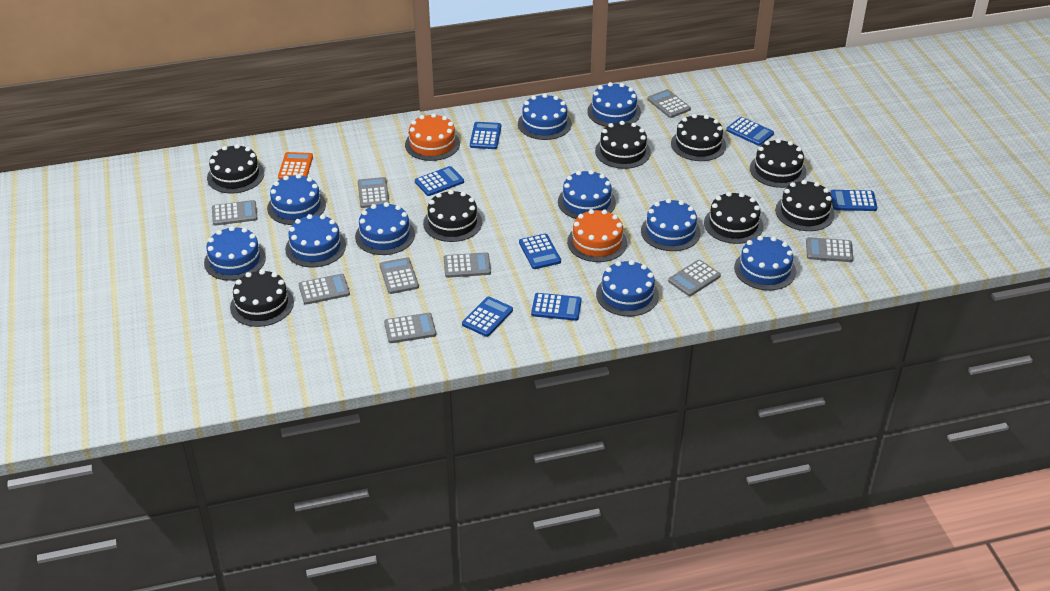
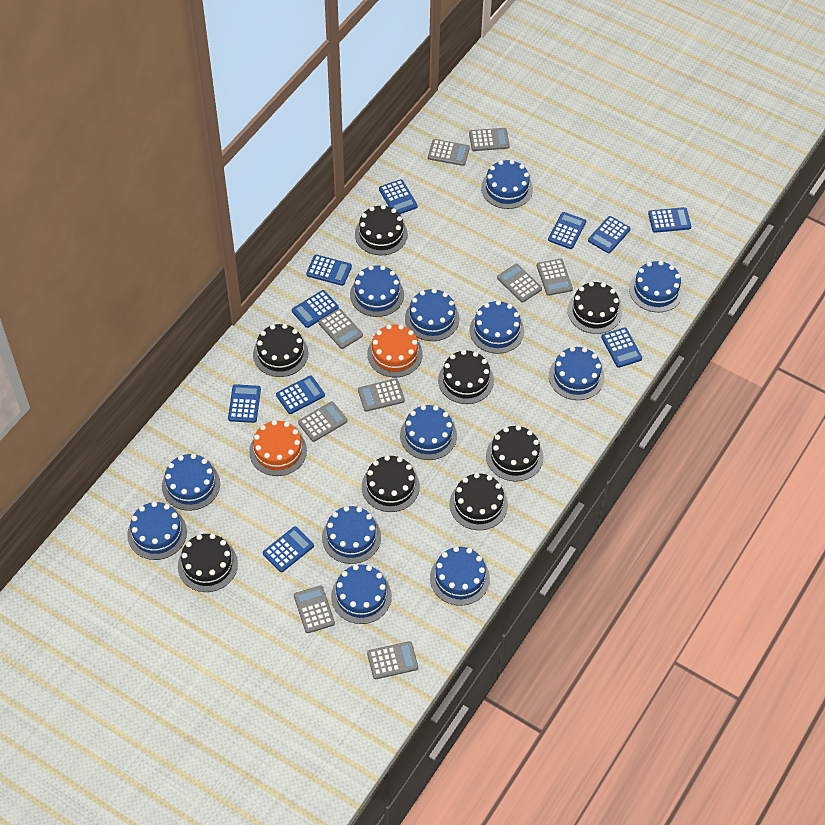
blue cake: 10 -> 12
blue calculator: 7 -> 10
orange calculator: 1 -> 0

